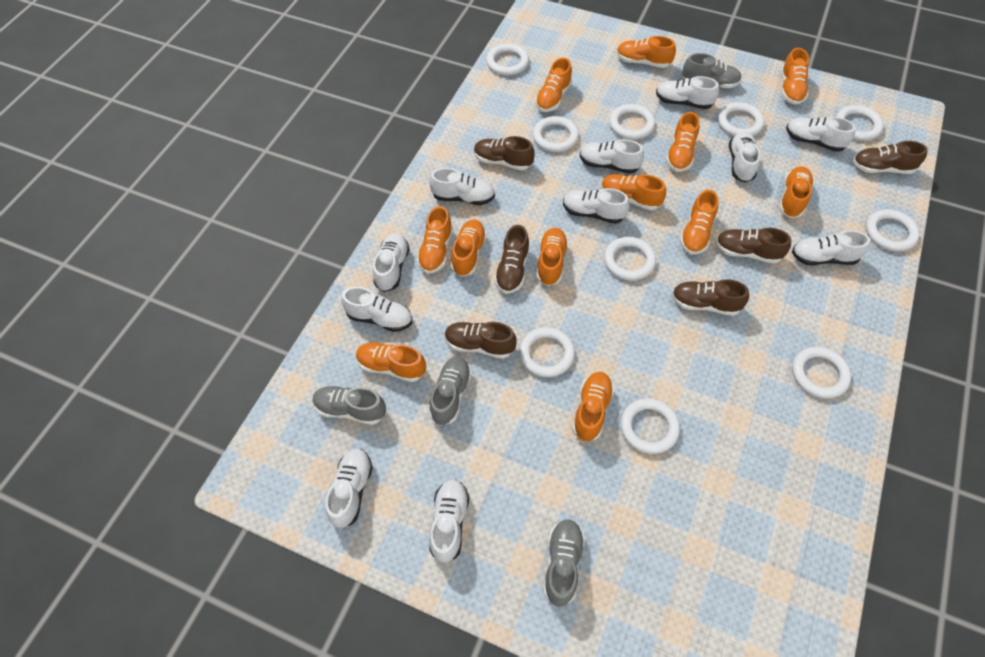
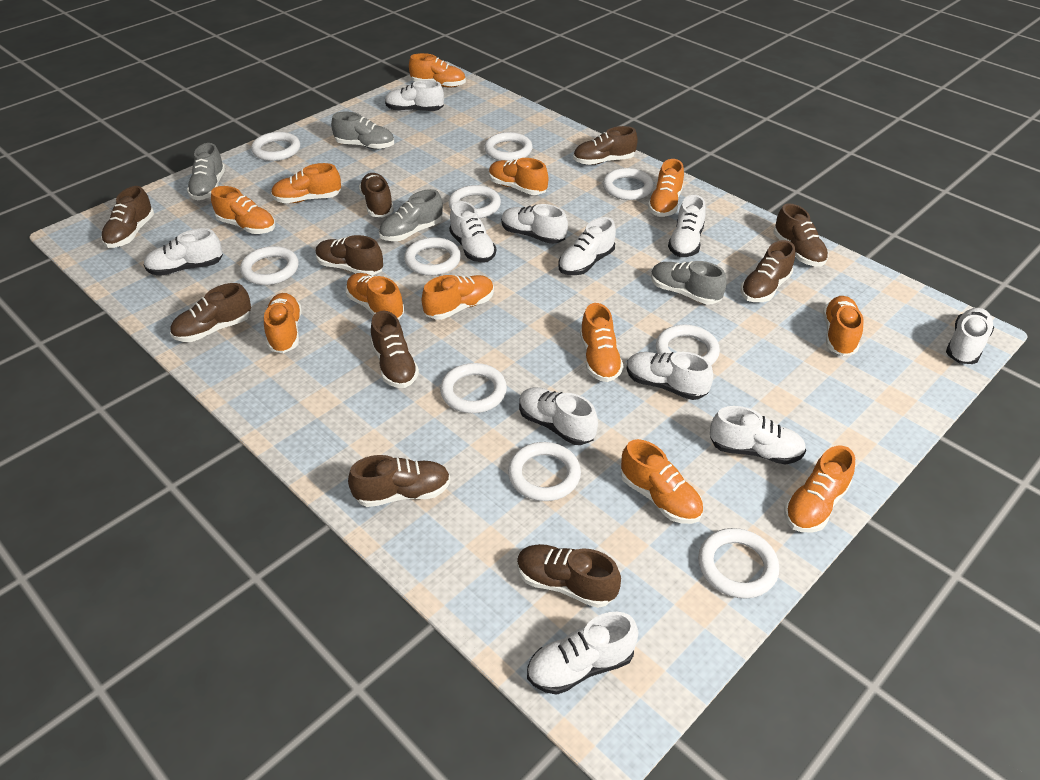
brown shoe: 6 -> 10

